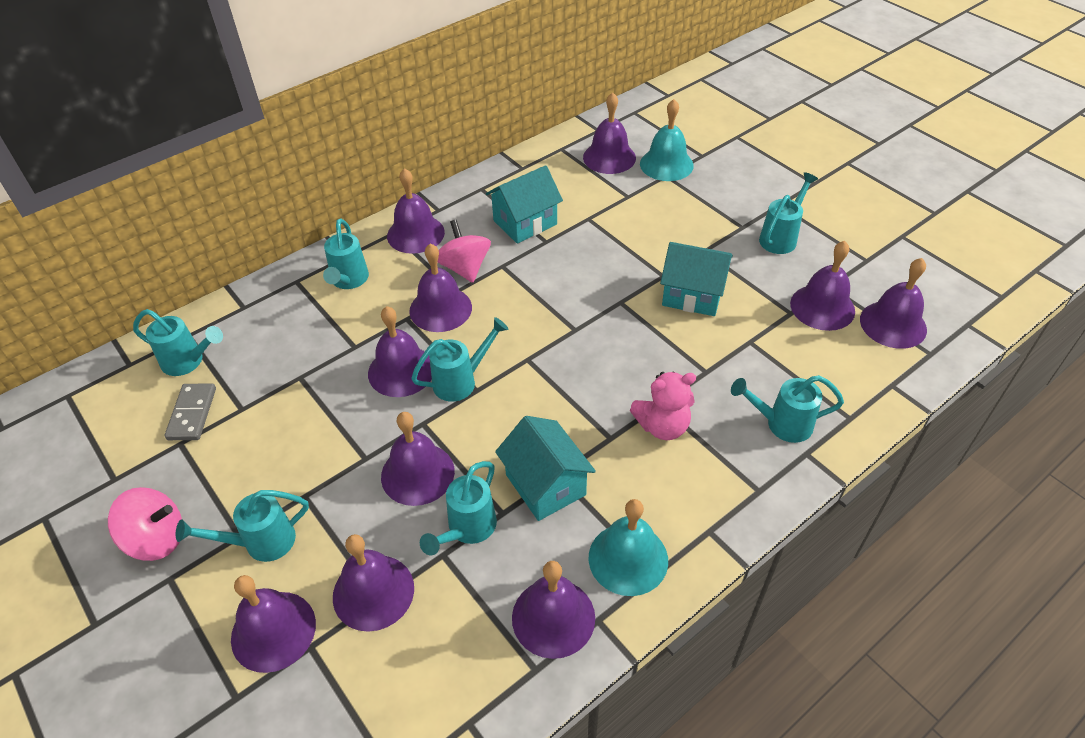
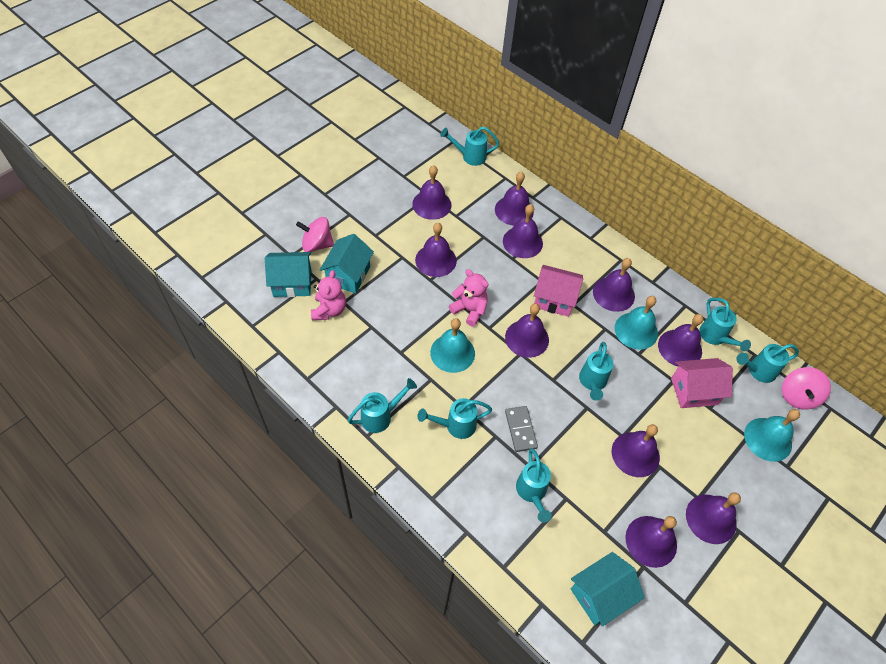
pink house: 0 -> 2
pink teddy bear: 1 -> 2
turquoise bell: 2 -> 3

